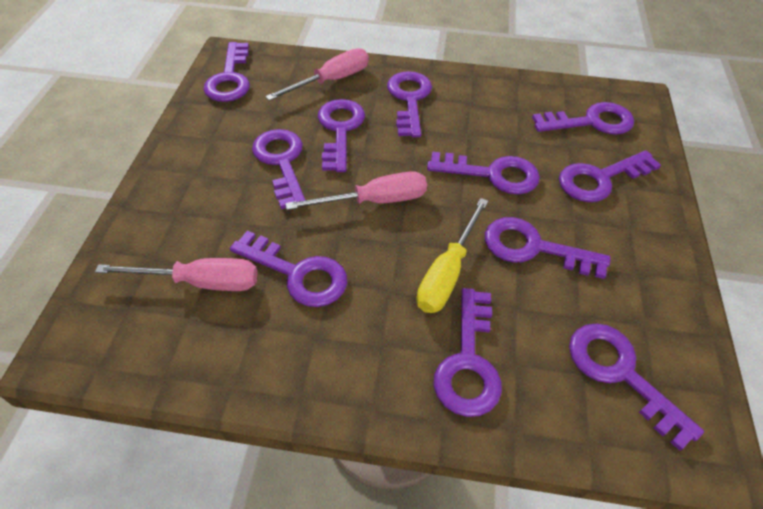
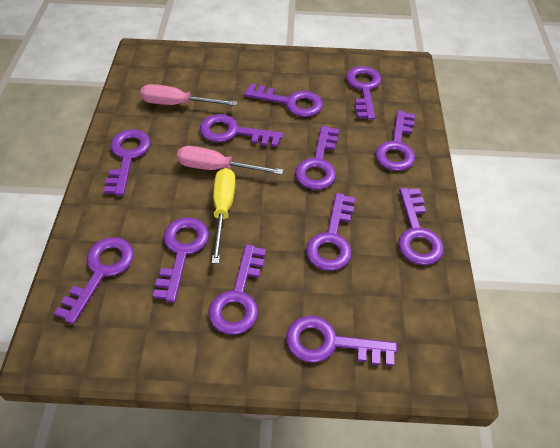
pink screwdriver: 3 -> 2
purple key: 11 -> 12

